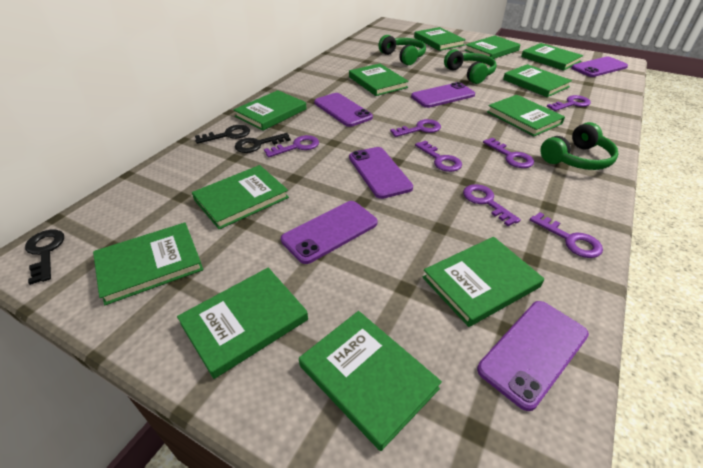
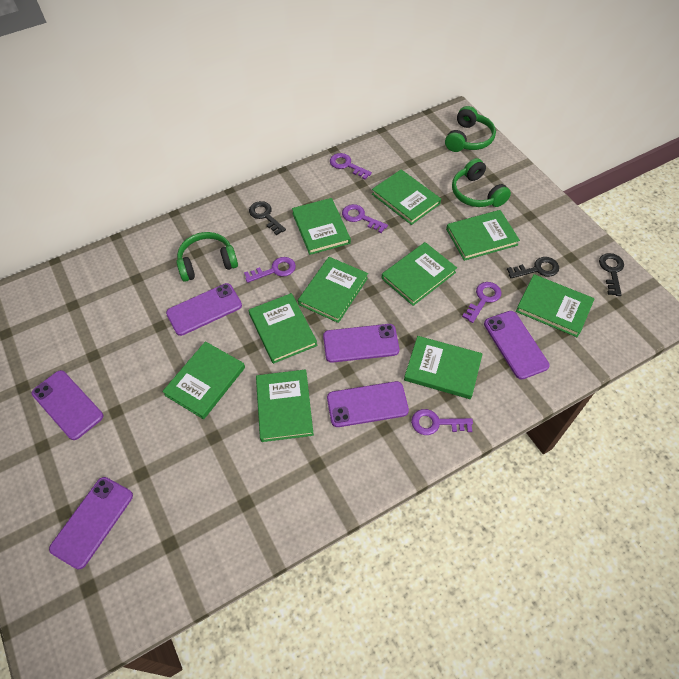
green book: 12 -> 10
purple key: 7 -> 5

